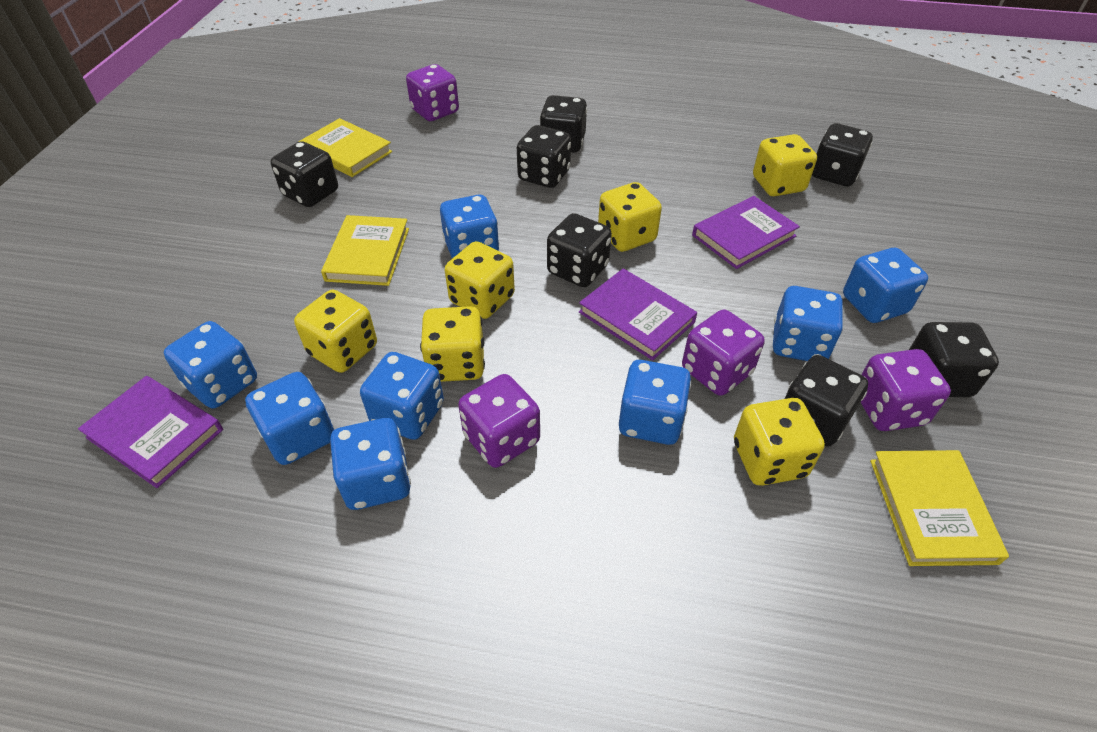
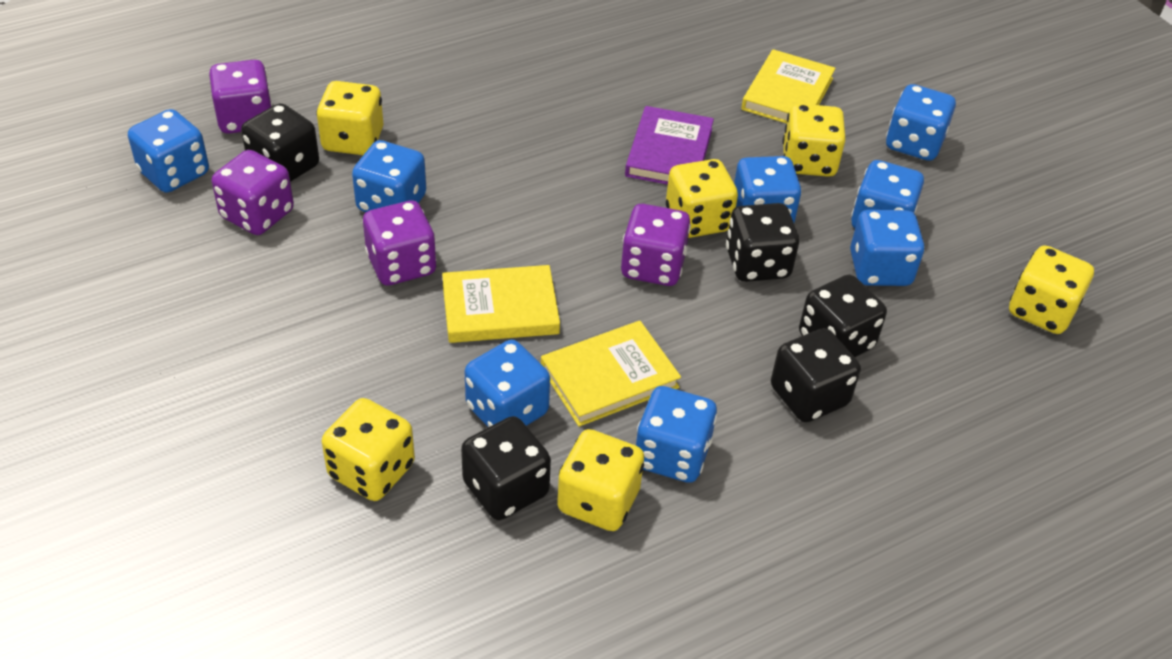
black dice: 7 -> 5
purple book: 3 -> 1

